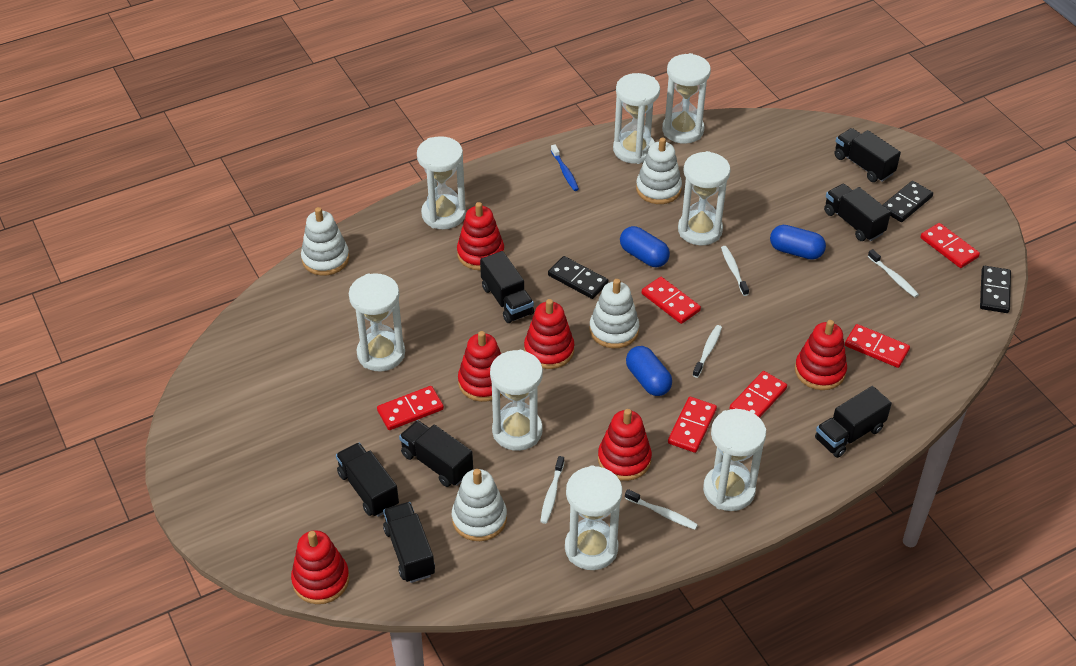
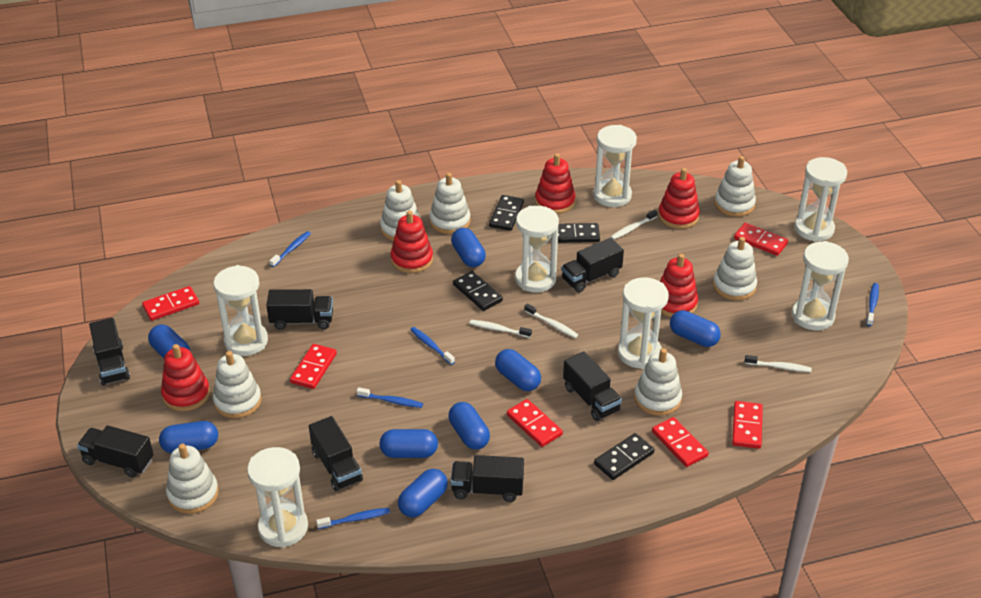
black domino: 3 -> 4
blue capsule: 3 -> 8
blue toothbrush: 1 -> 5
red stacking toy: 6 -> 5
white hourglass: 8 -> 7
white stacking toy: 4 -> 7
white toothbrush: 5 -> 4

